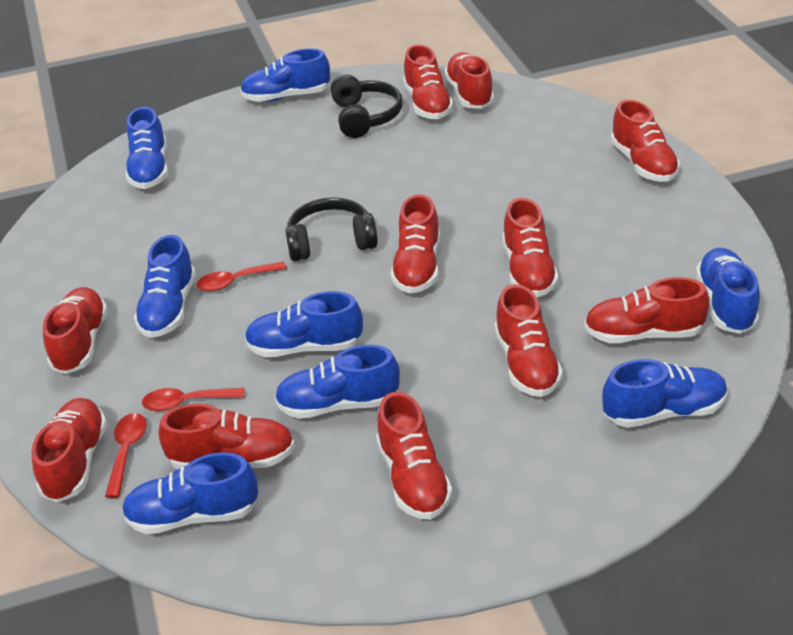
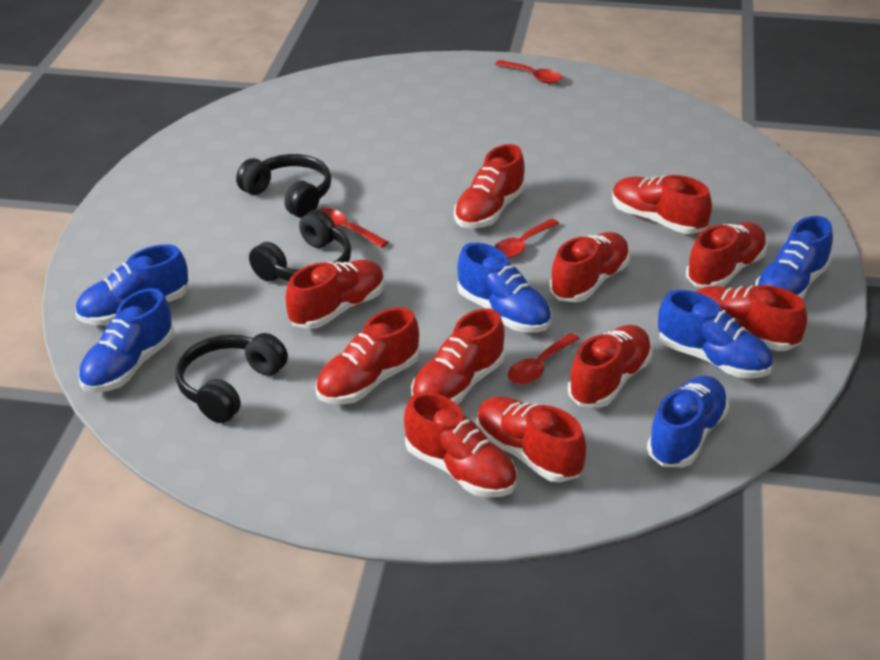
black headphones: 2 -> 3
blue shoe: 8 -> 6
red spoon: 3 -> 4

